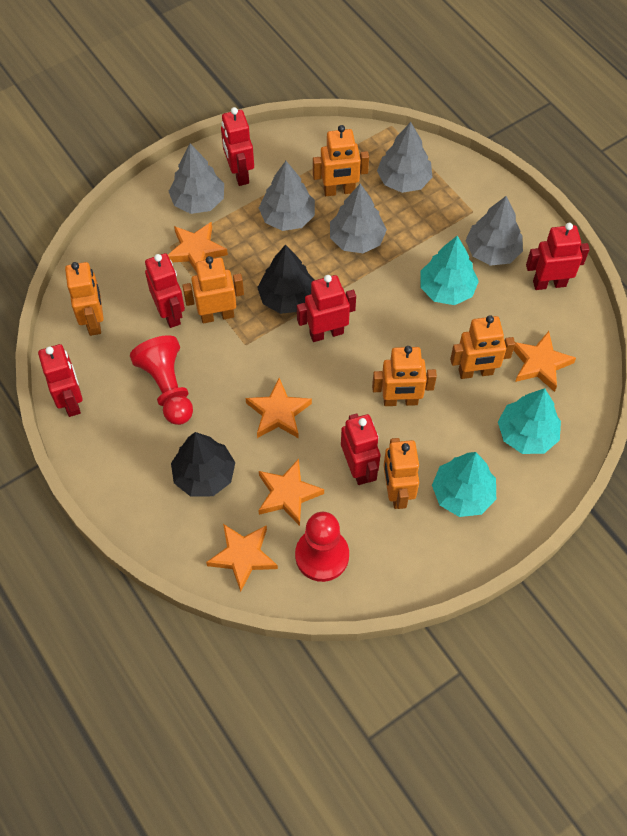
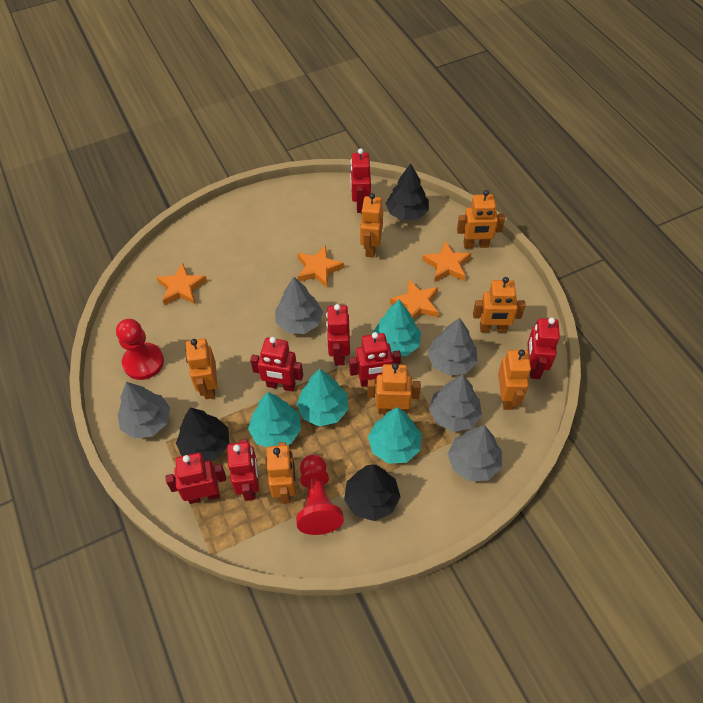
black tree: 2 -> 3
orange robot: 6 -> 7
orange star: 5 -> 4
red robot: 6 -> 7
turquoise tree: 3 -> 4

